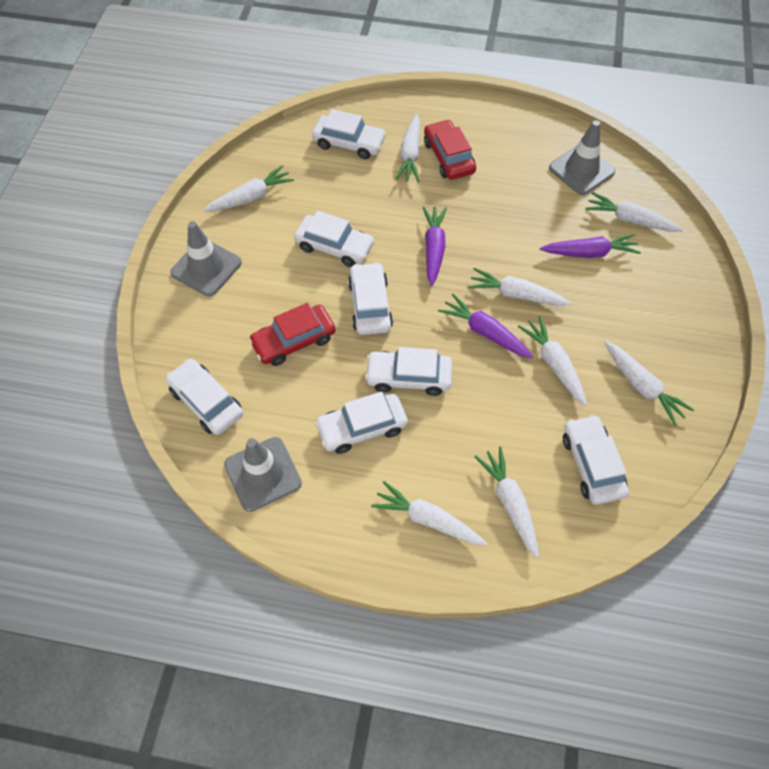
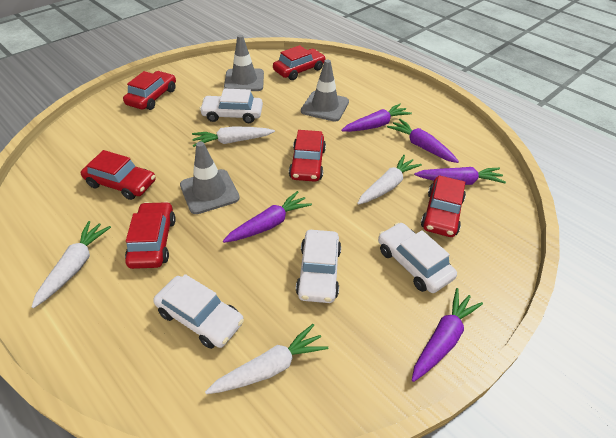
purple carrot: 3 -> 5
red car: 2 -> 6
white car: 7 -> 4
white carrot: 8 -> 4

